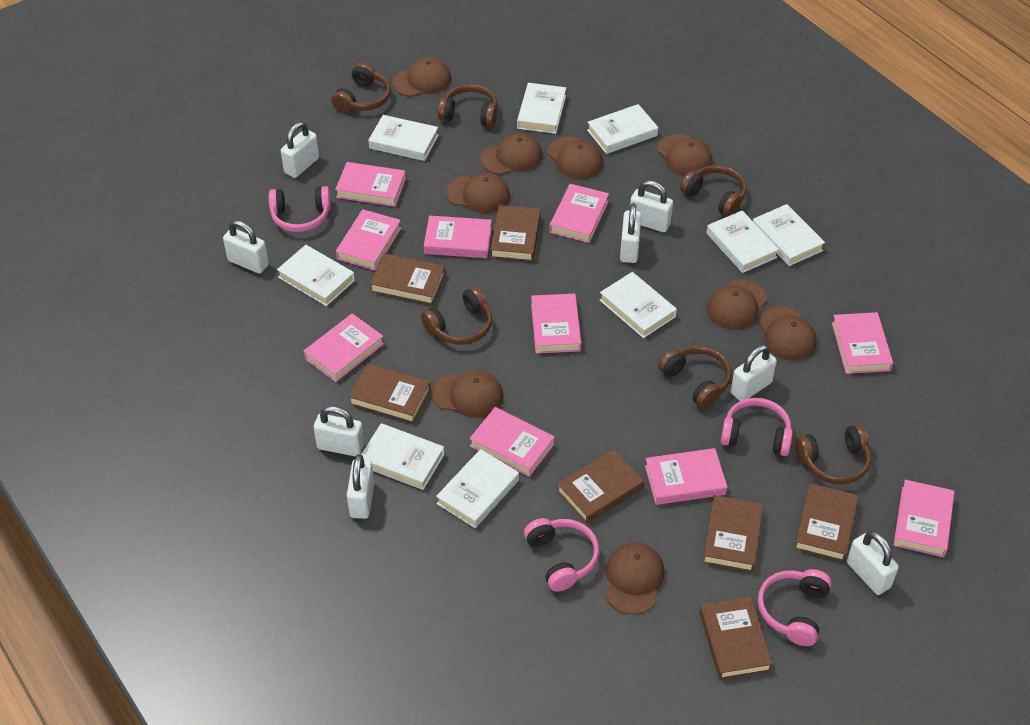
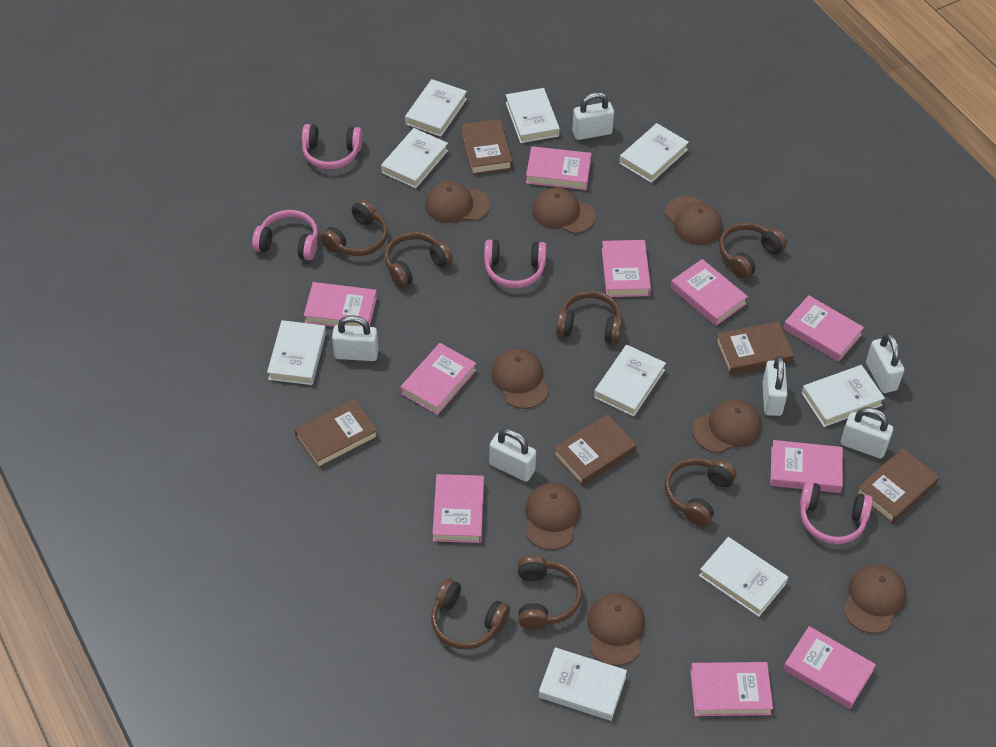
brown book: 7 -> 5
brown cap: 9 -> 8
brown headphones: 6 -> 7
white padlock: 8 -> 6

